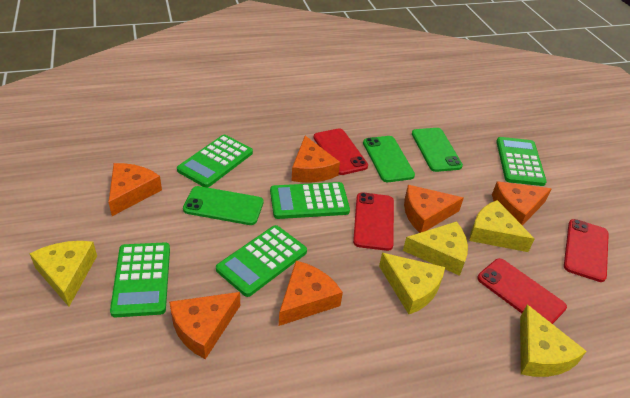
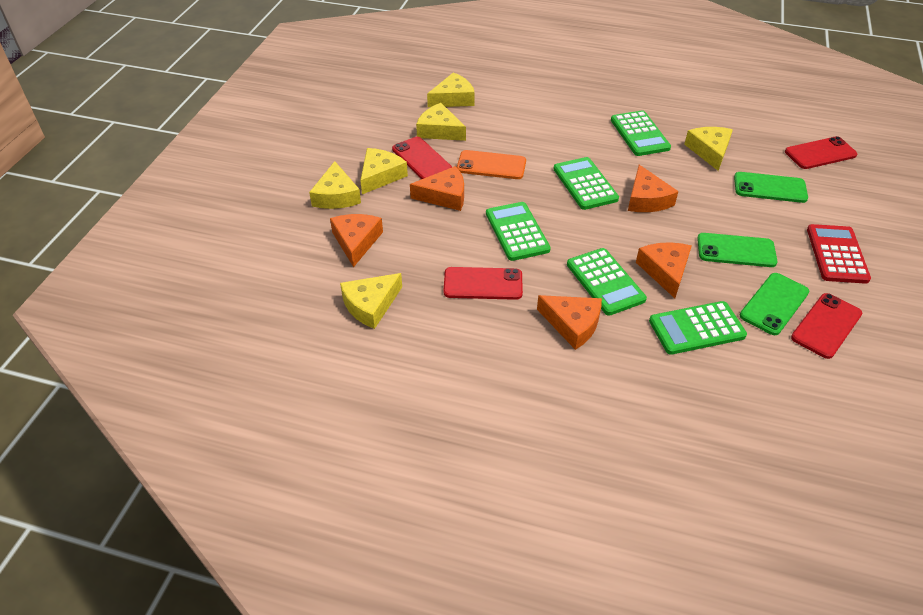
orange cheese: 6 -> 5
orange phone: 0 -> 1
red calculator: 0 -> 1
yellow cheese: 5 -> 6

